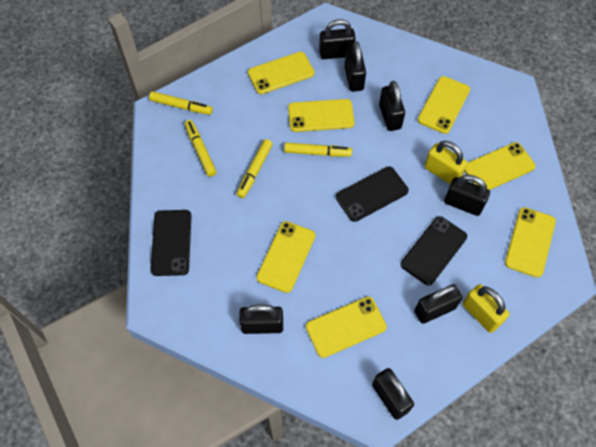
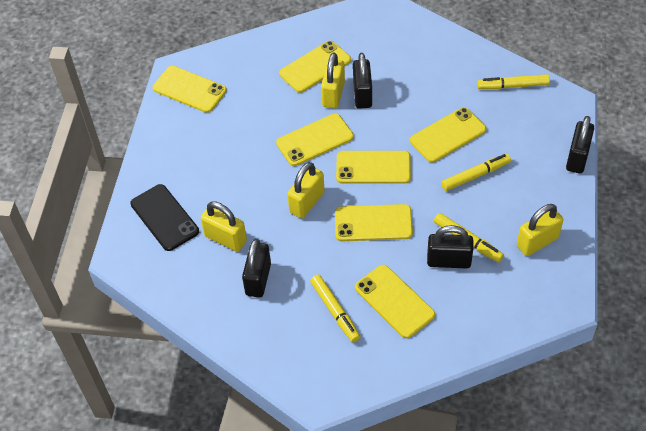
black padlock: 7 -> 4
black phone: 3 -> 1
yellow padlock: 2 -> 4

